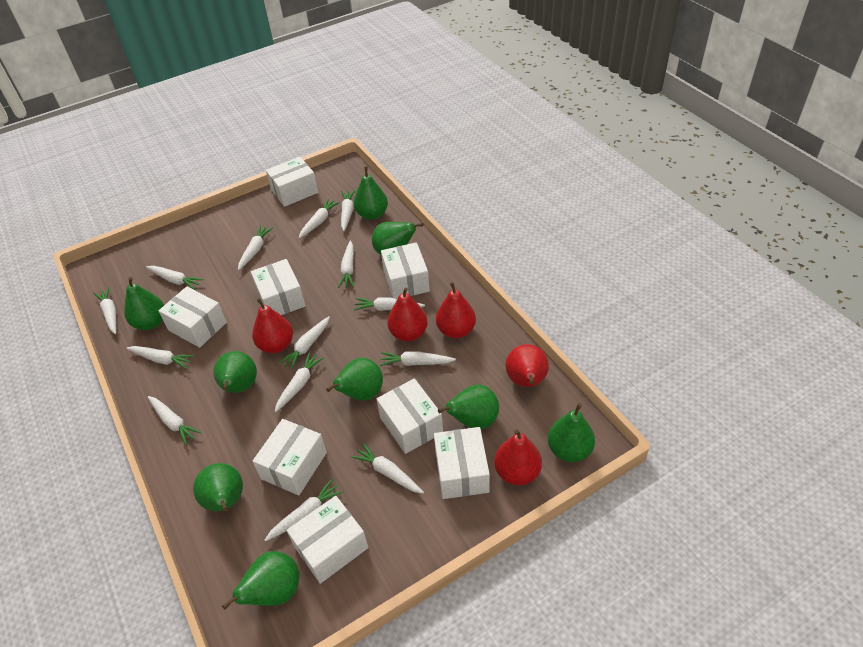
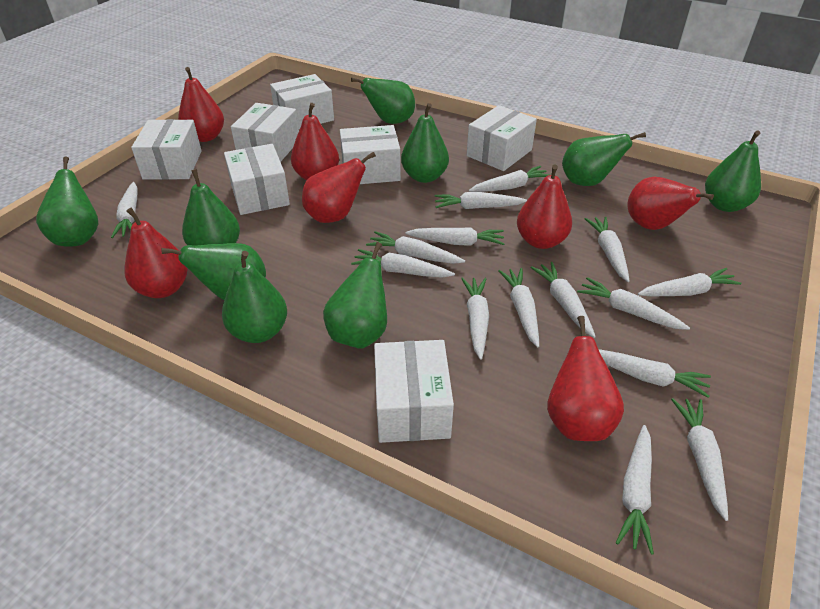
red pear: 5 -> 7
white box: 8 -> 7
white carrot: 14 -> 15

